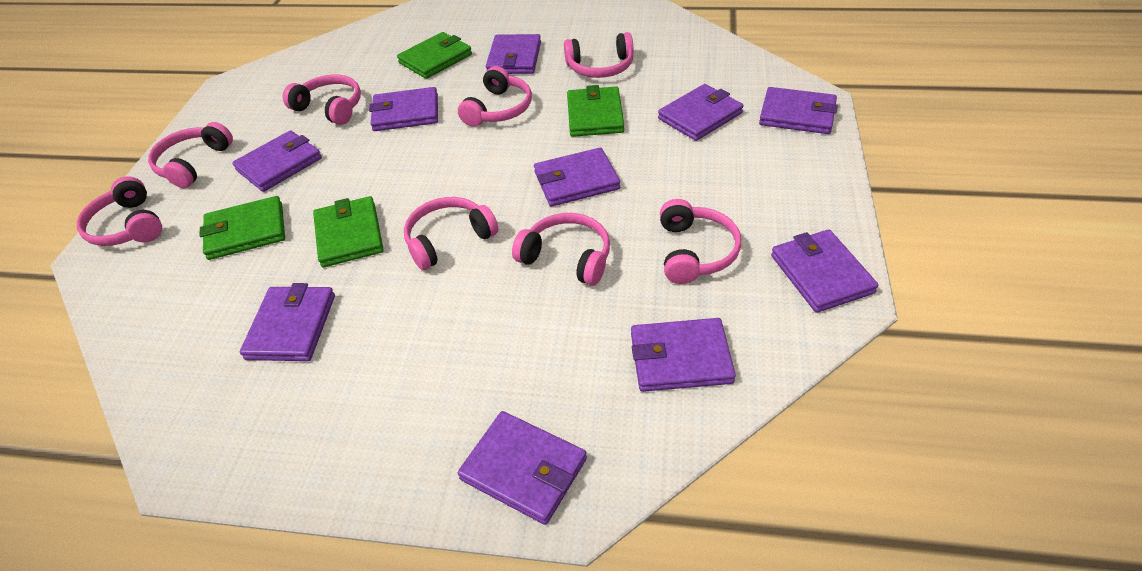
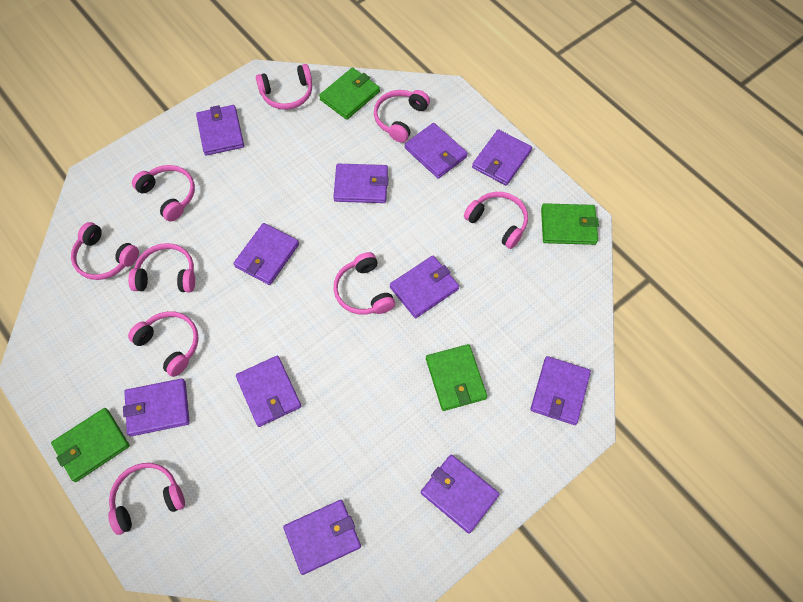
pink headphones: 8 -> 9
purple wallet: 10 -> 11

